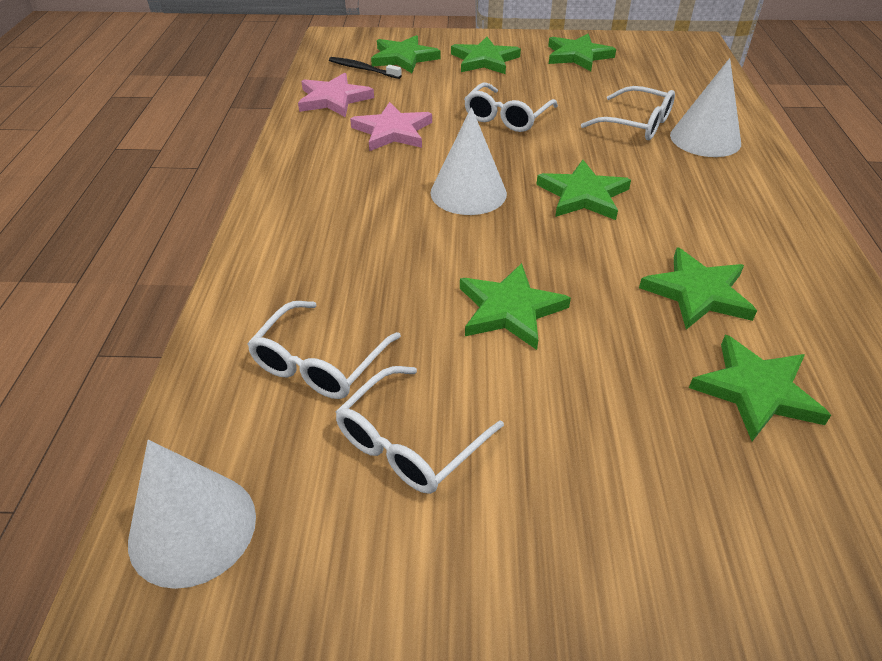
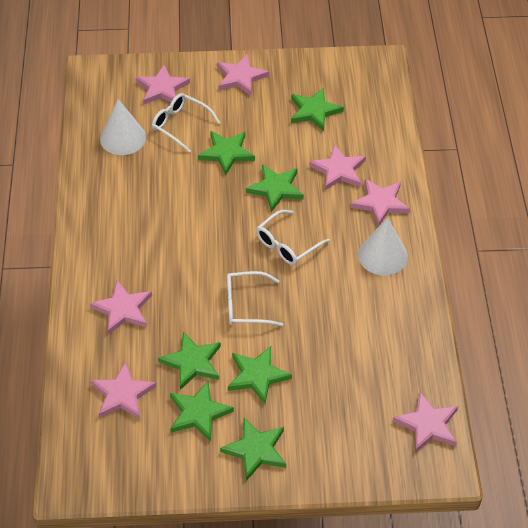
black toothbrush: 1 -> 0
pink star: 2 -> 7
white cone: 3 -> 2
white glasses: 4 -> 3

